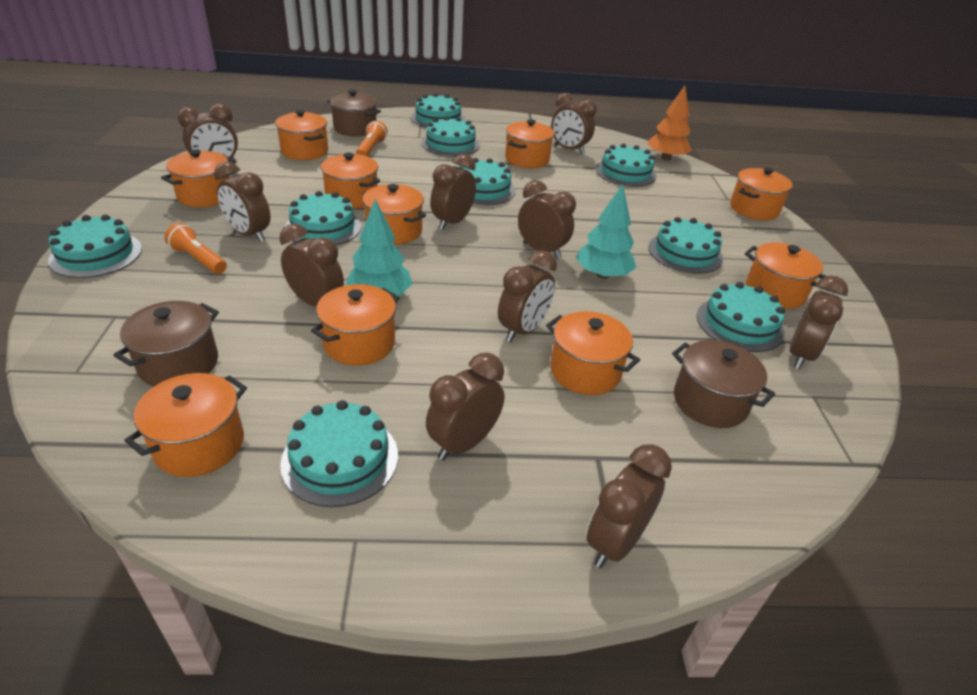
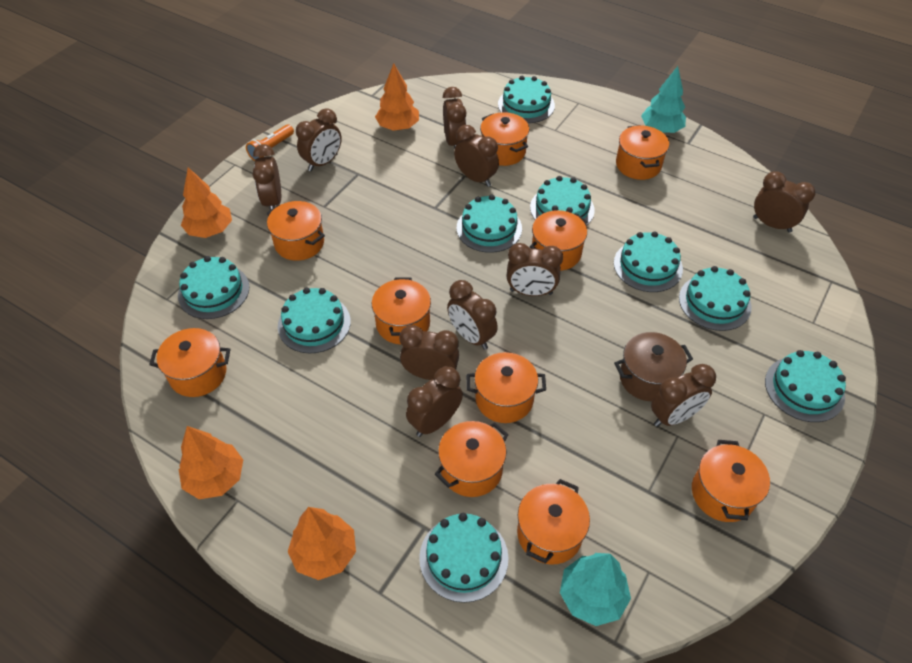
brown pot: 3 -> 1
orange flashlight: 2 -> 1
orange tree: 1 -> 4

